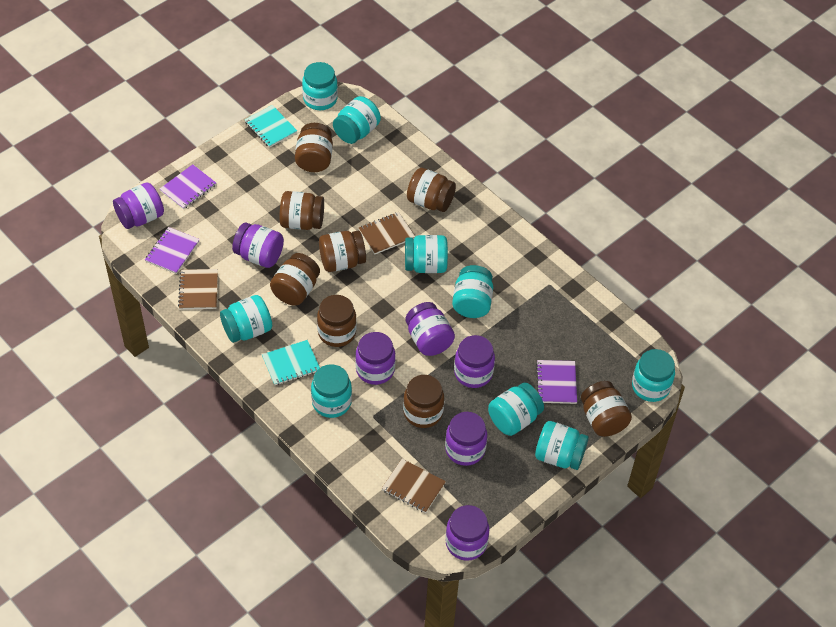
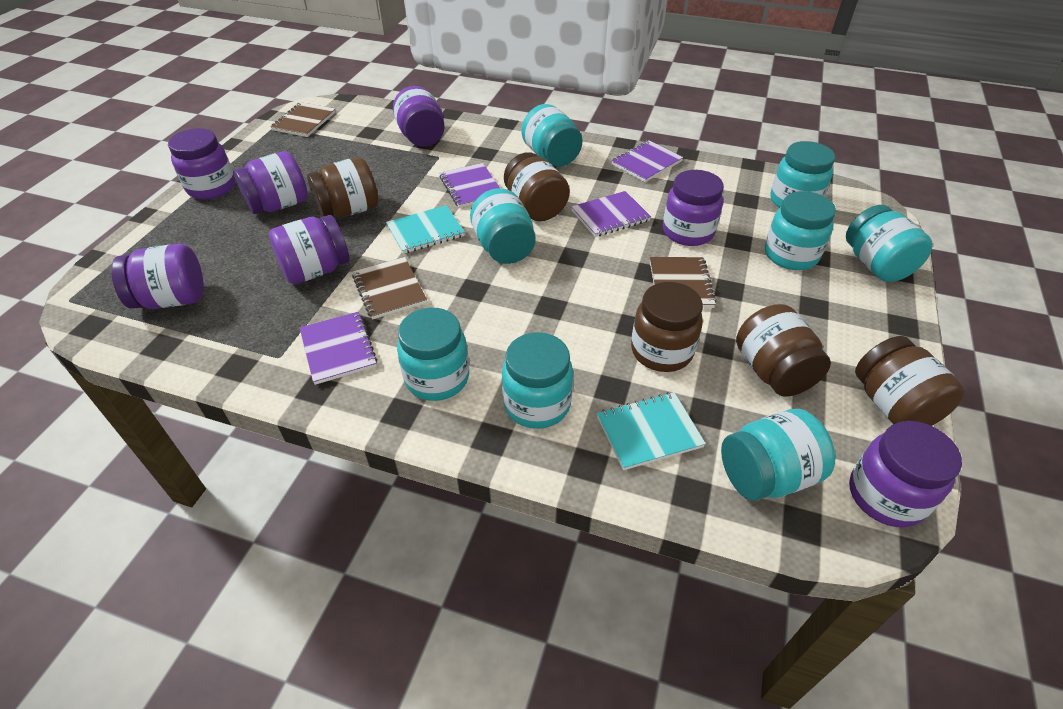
brown jar: 8 -> 5
purple notebook: 3 -> 4
turquoise jar: 9 -> 8

